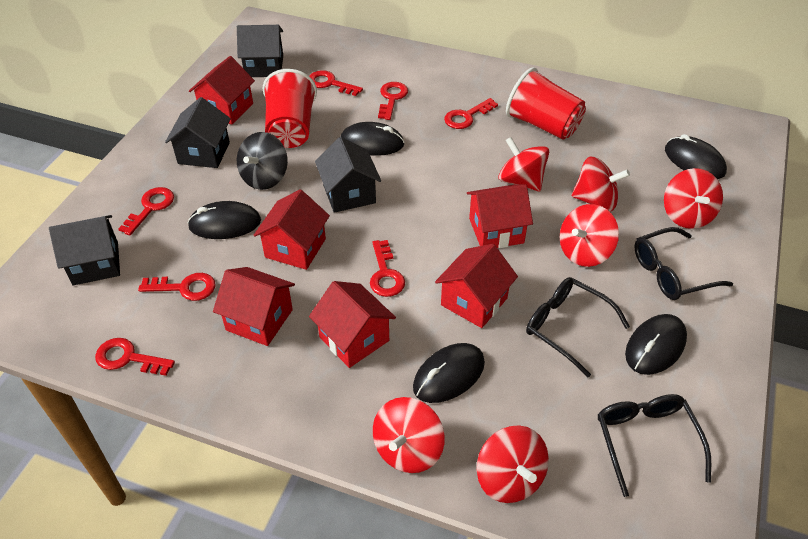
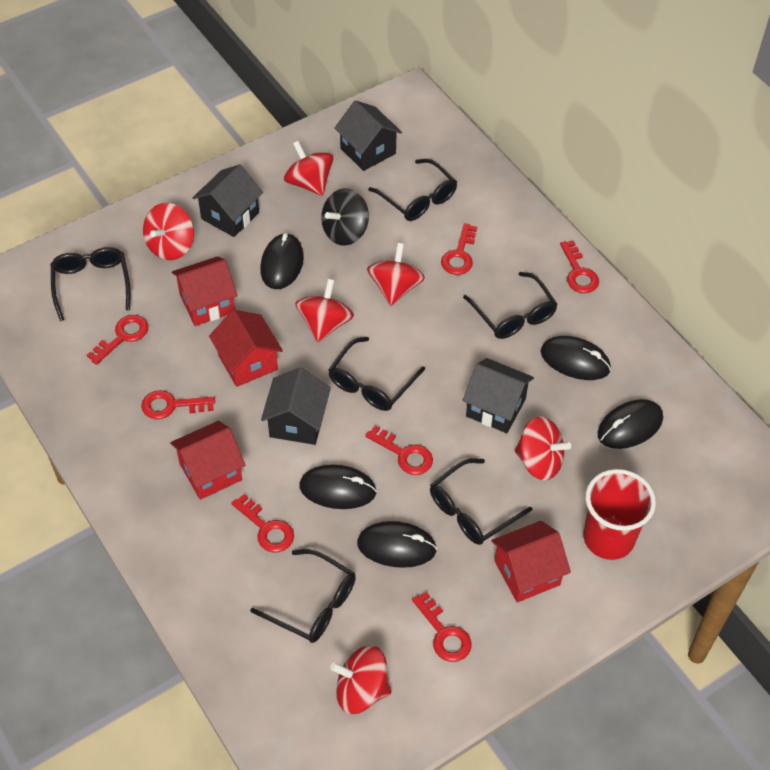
black glasses: 3 -> 6
red cup: 2 -> 1
red house: 6 -> 4

